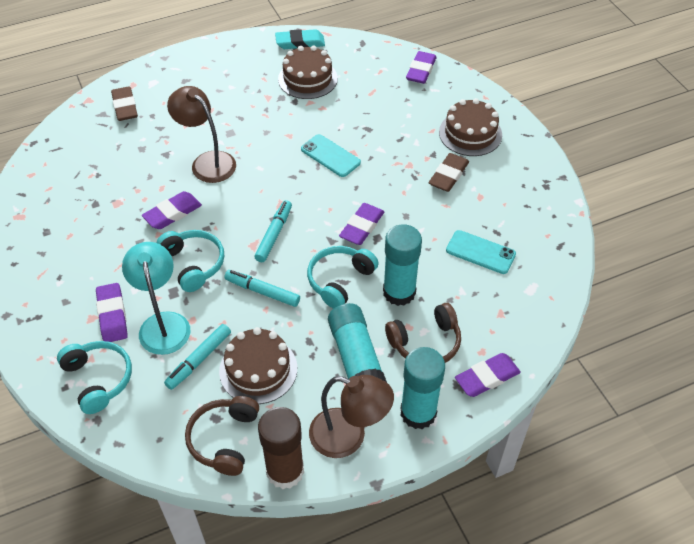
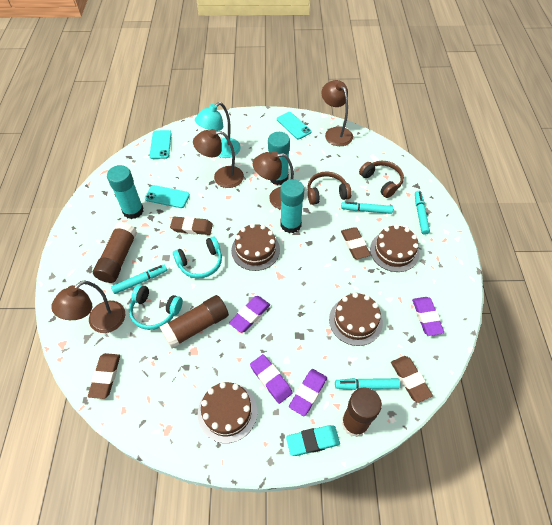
brown cake: 3 -> 4
brown eraser: 2 -> 4
brown glue stick: 1 -> 3
brown lamp: 2 -> 4
purple eraser: 5 -> 4
turquoise headphones: 3 -> 2
turquoise marker: 3 -> 4
turquoise phone: 2 -> 3

